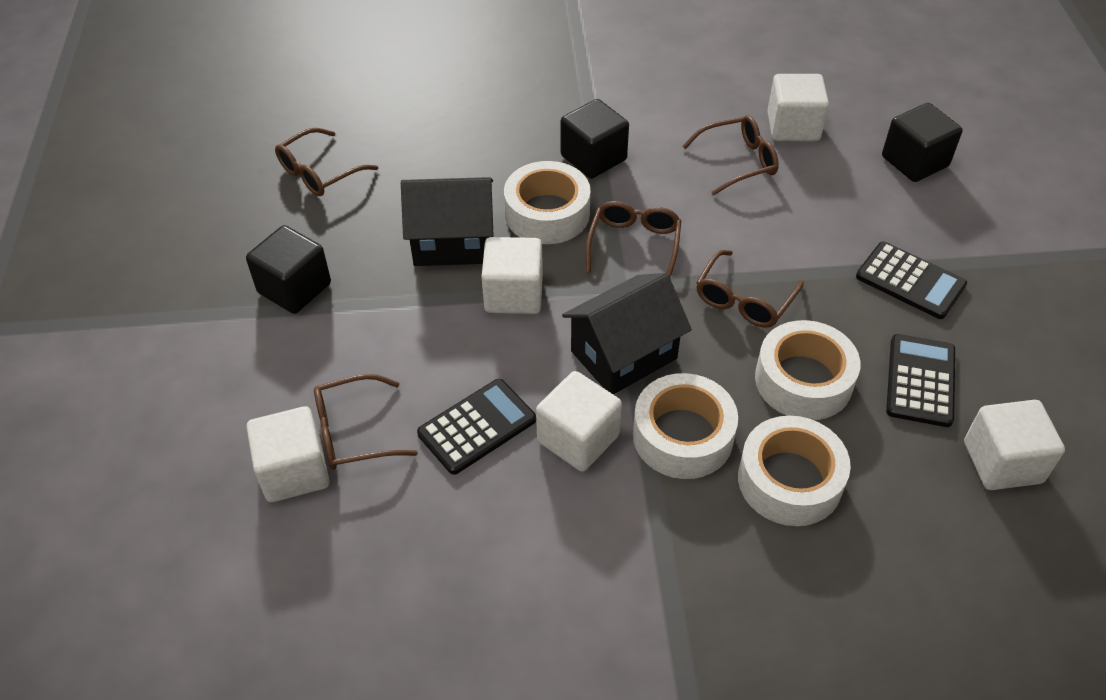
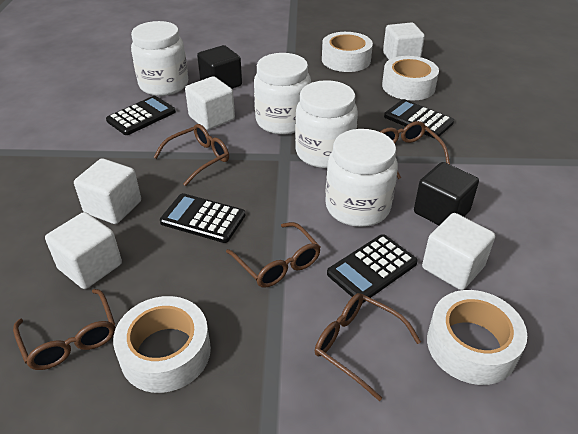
black calculator: 3 -> 4
black cube: 3 -> 2
black house: 2 -> 0
white jar: 0 -> 4

